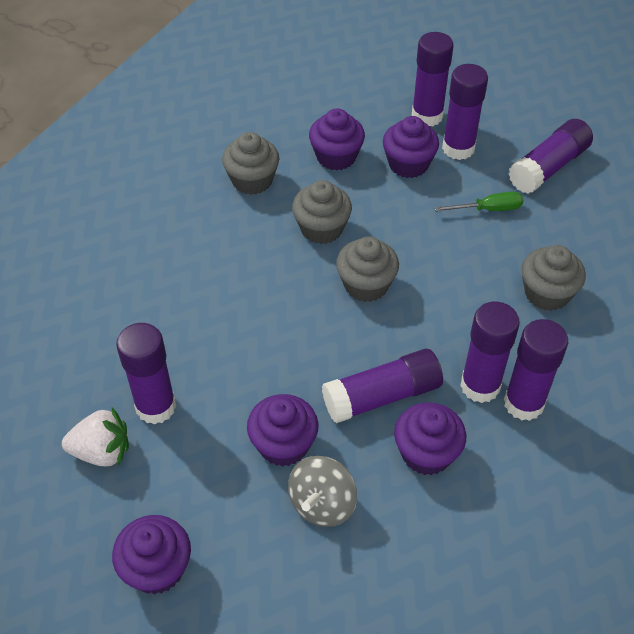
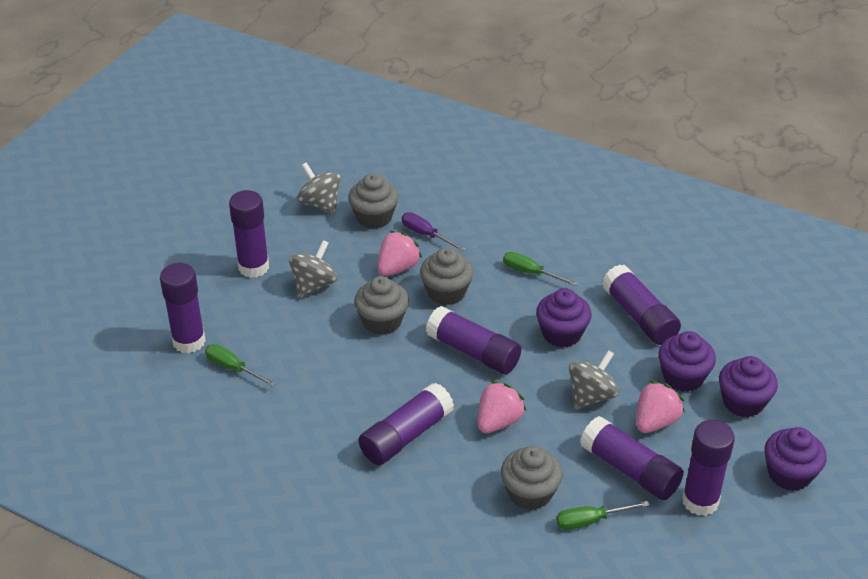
green screwdriver: 1 -> 3
grey spinning top: 1 -> 3
pink strawberry: 0 -> 3
purple cupcake: 5 -> 4
purple screwdriver: 0 -> 1
white strawberry: 1 -> 0

